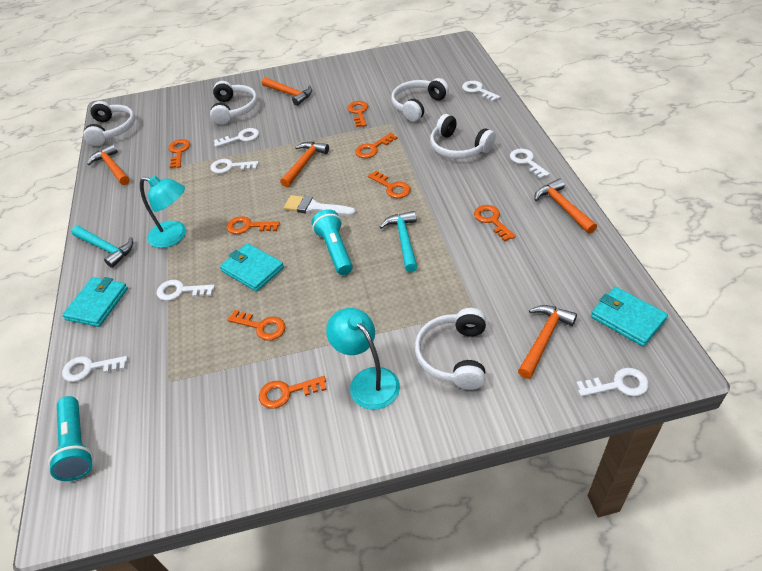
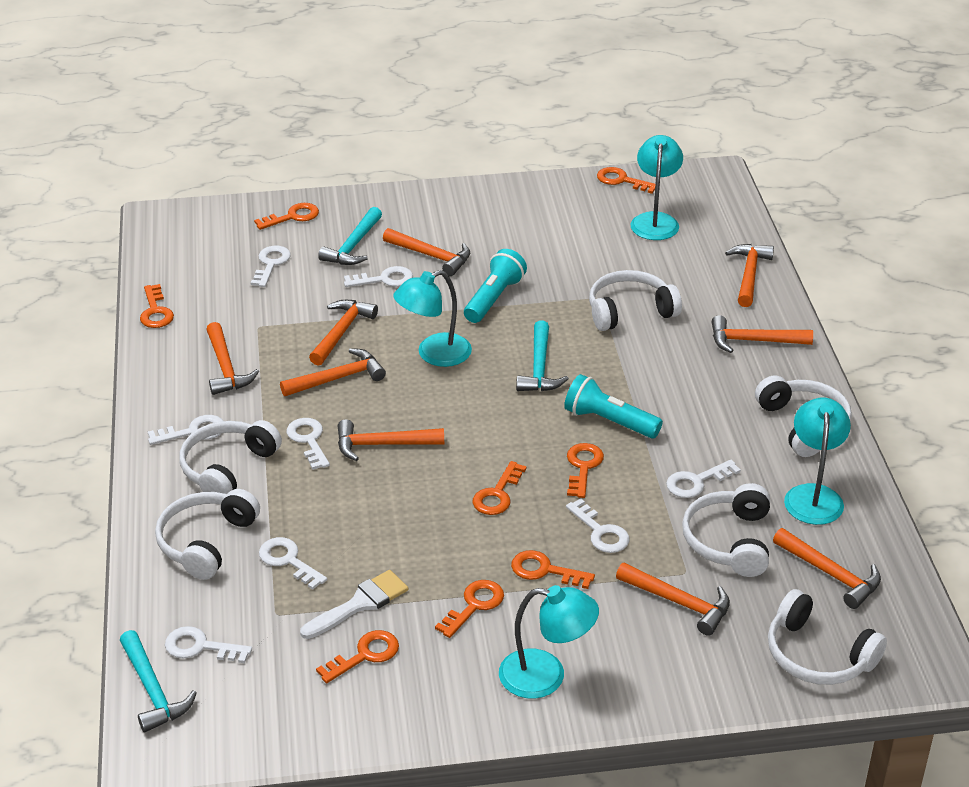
orange hammer: 5 -> 9
turquoise hammer: 2 -> 3
turquoise lamp: 2 -> 4
turquoise wallet: 3 -> 0
white headphones: 5 -> 6
white key: 7 -> 8

